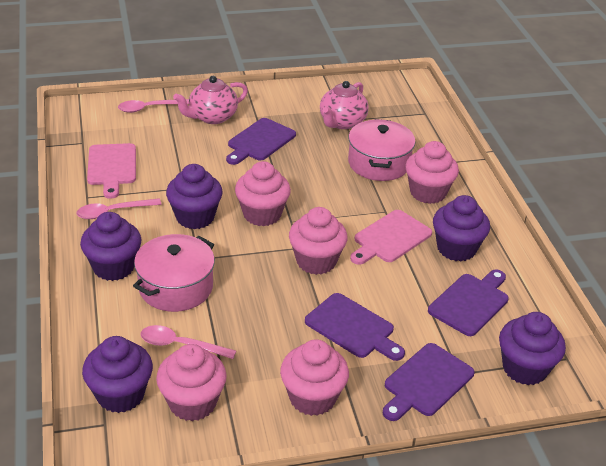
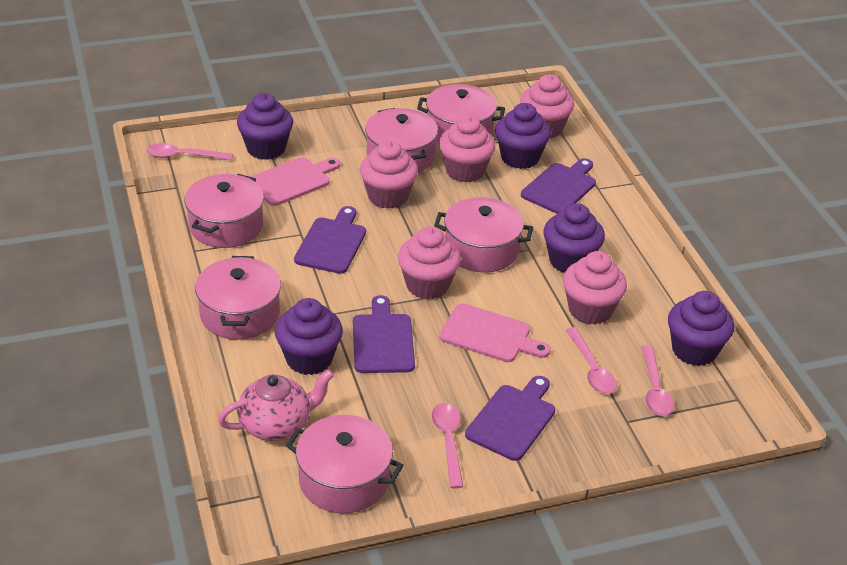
pink pot: 2 -> 6
pink spoon: 3 -> 4
pink teapot: 2 -> 1

